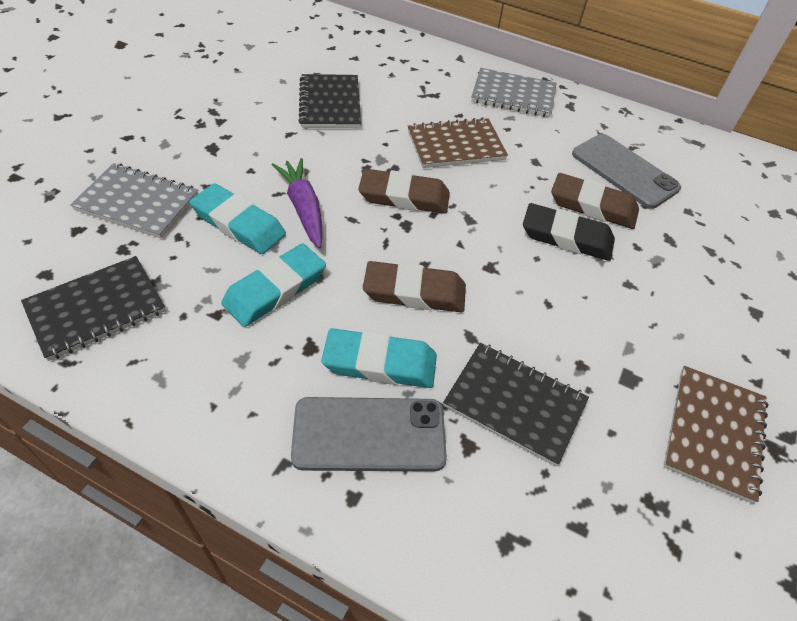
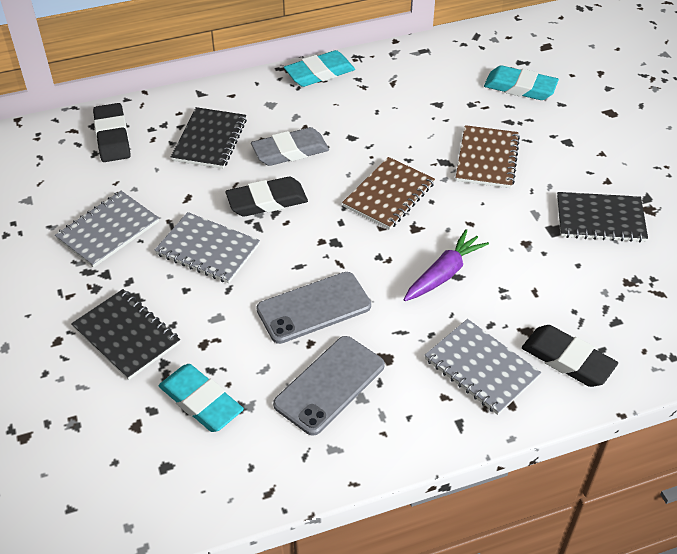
black eraser: 1 -> 3
brown eraser: 3 -> 0
grey eraser: 0 -> 1
grey notebook: 2 -> 3

